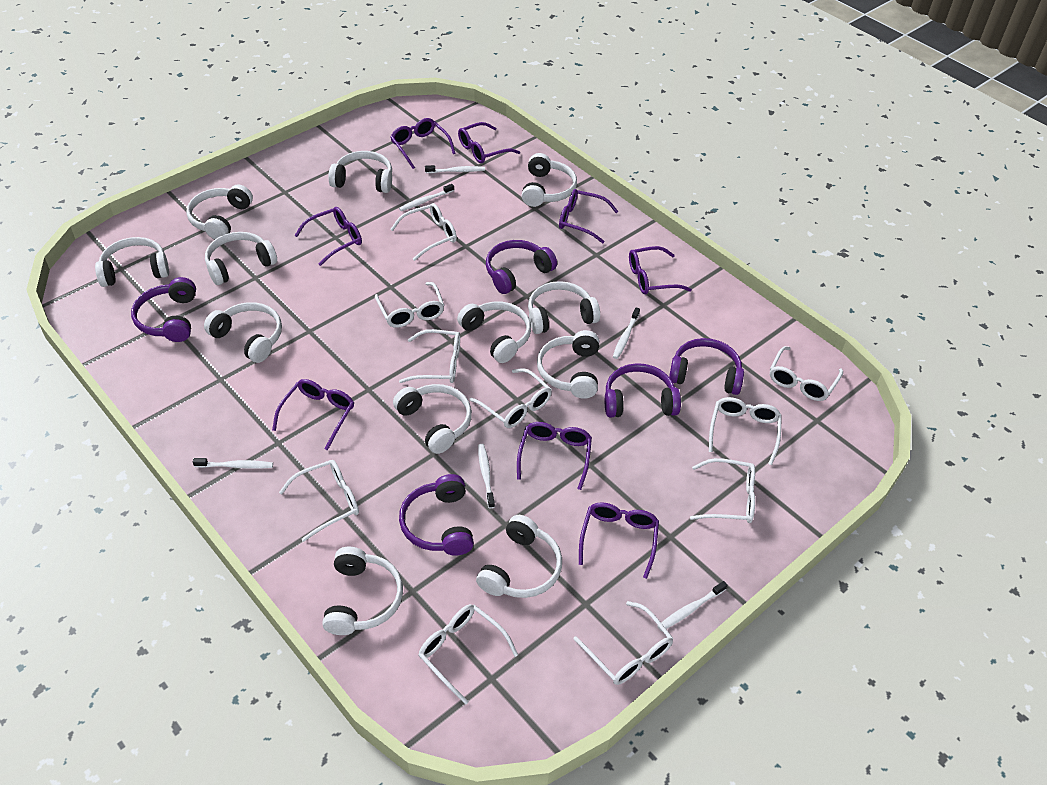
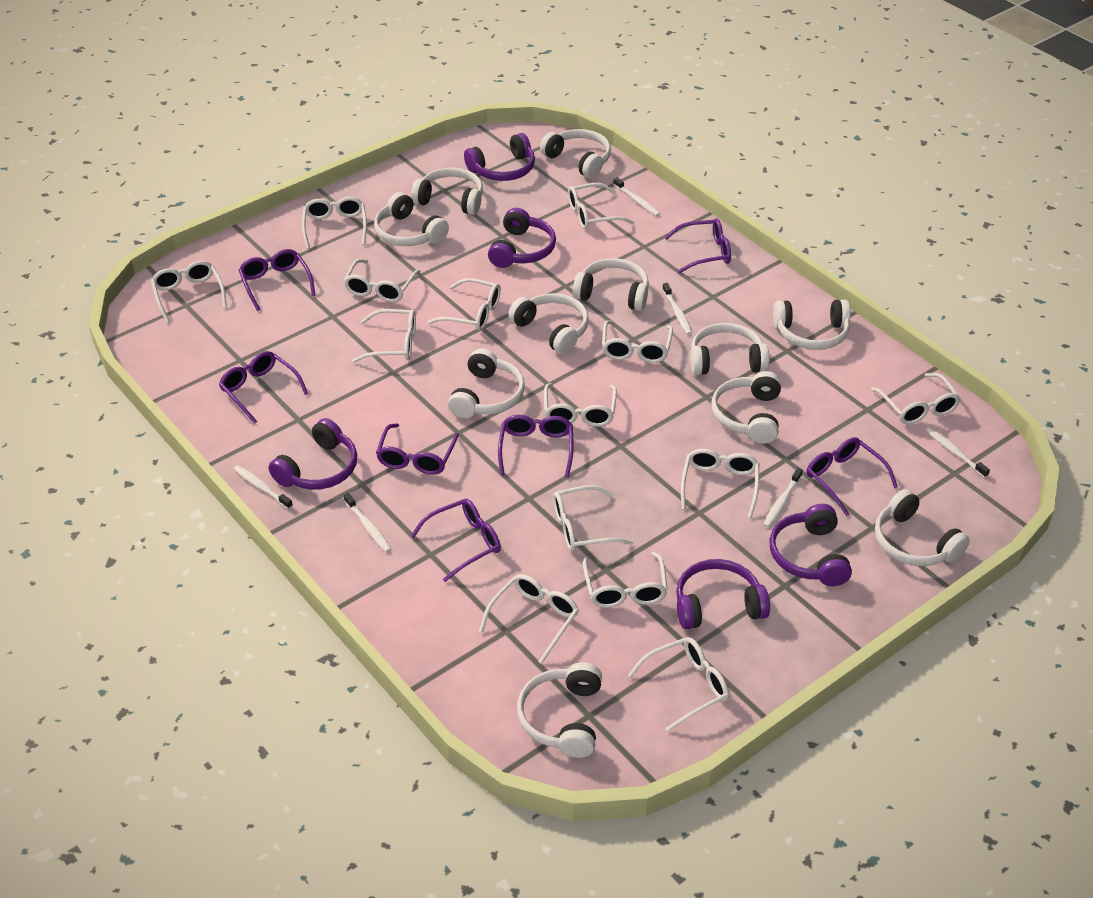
purple glasses: 8 -> 7
white glasses: 10 -> 14
white headphones: 12 -> 11

